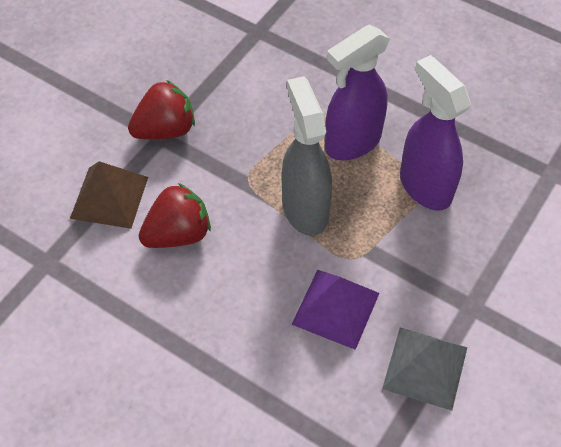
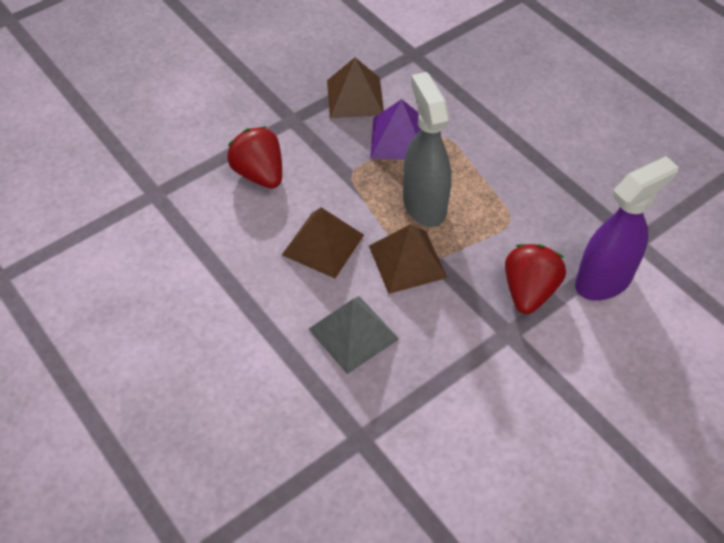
brown pyramid: 1 -> 3
purple spray bottle: 2 -> 1

